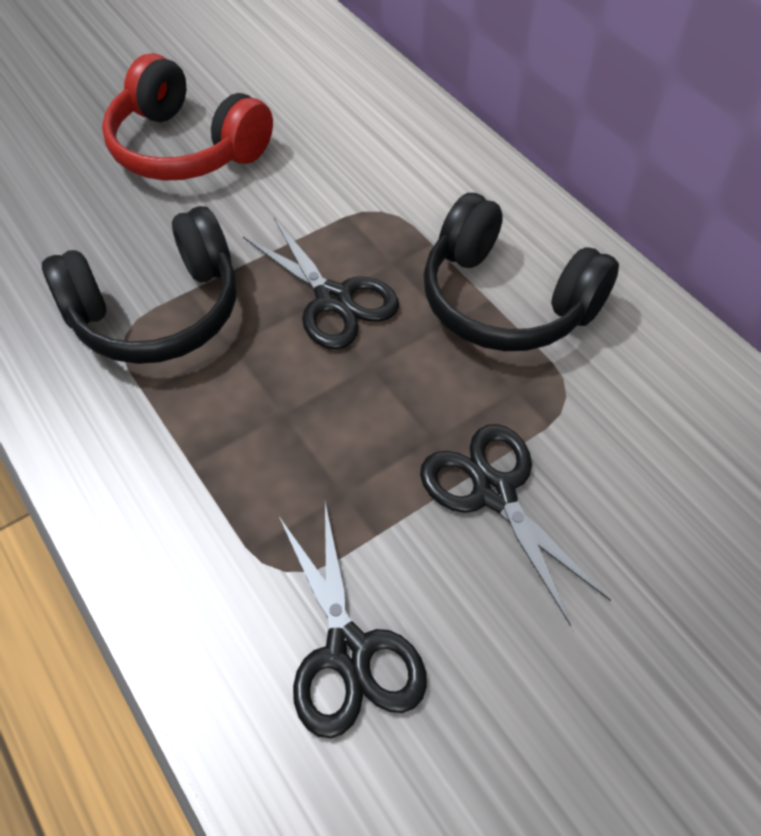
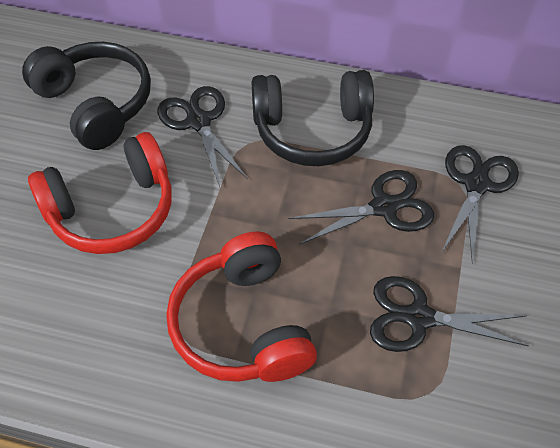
black scissors: 3 -> 4
red headphones: 1 -> 2

